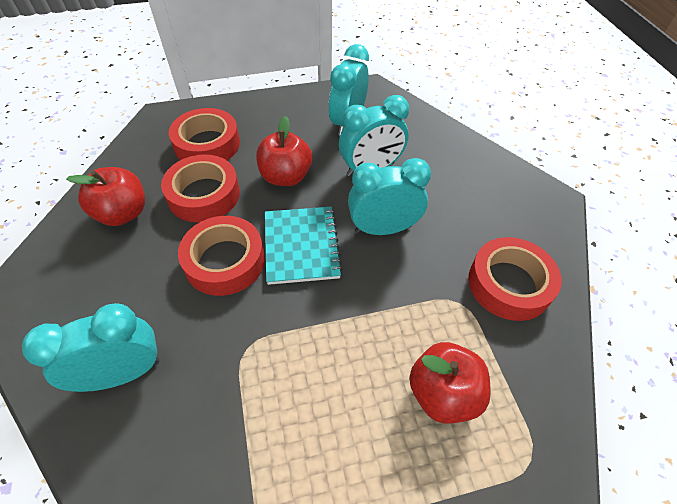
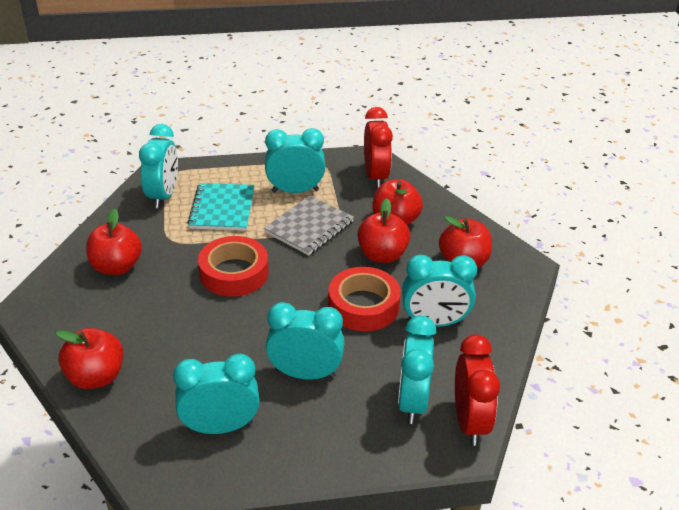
grey notebook: 0 -> 1
red apple: 3 -> 5
red clock: 0 -> 2
red tape: 4 -> 2
turquoise clock: 4 -> 6

